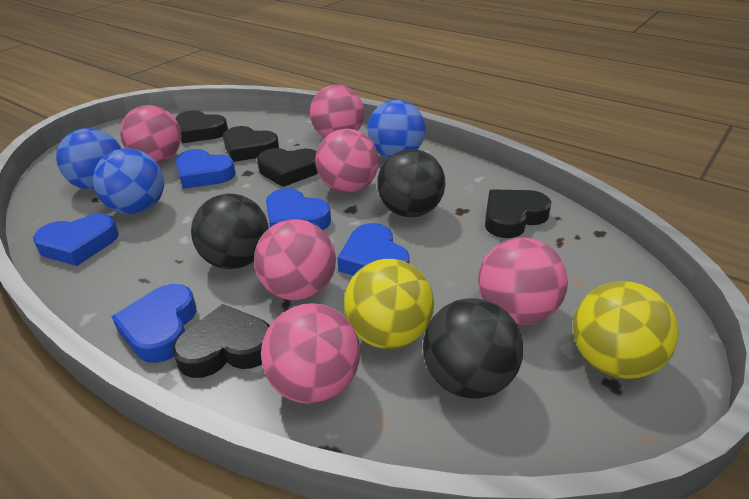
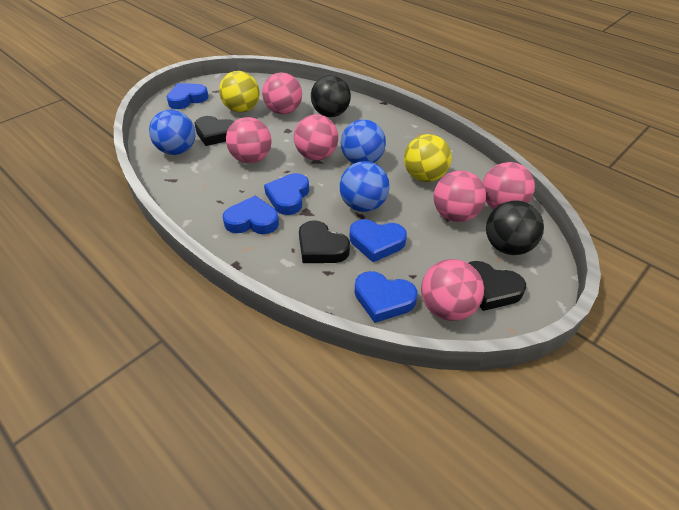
black ball: 3 -> 2
black heart: 5 -> 3

